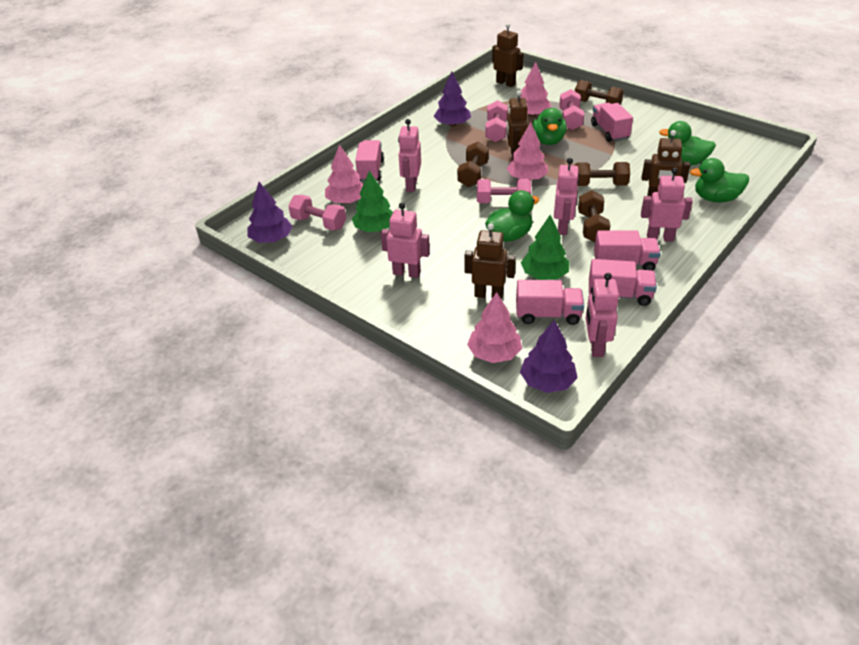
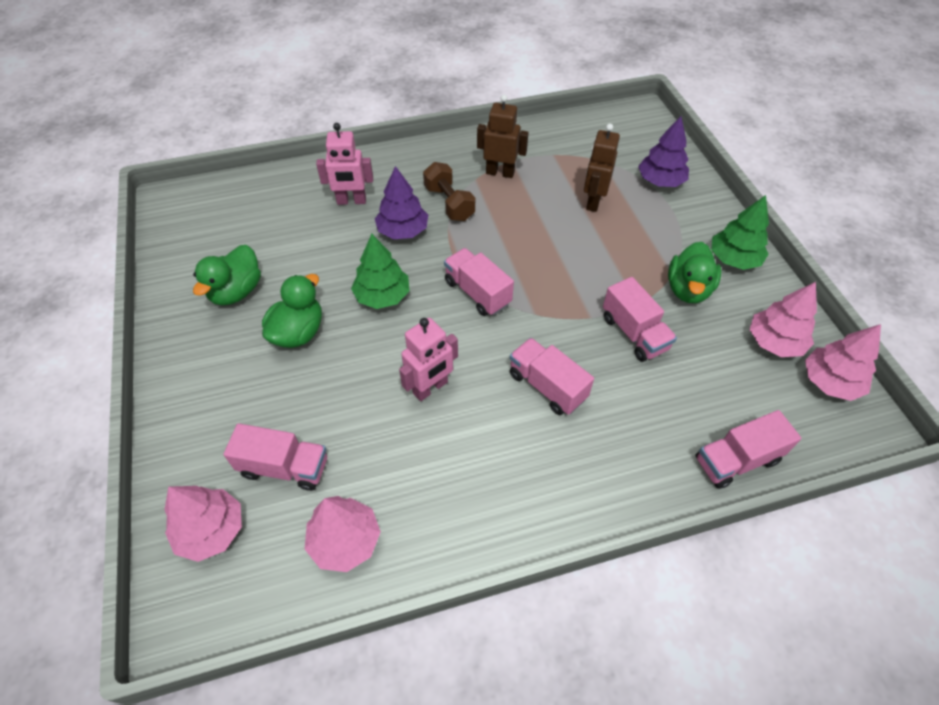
brown dumbbell: 4 -> 1
brown robot: 4 -> 2
green duck: 4 -> 3
pink dumbbell: 4 -> 0
pink robot: 5 -> 2
purple tree: 3 -> 2

